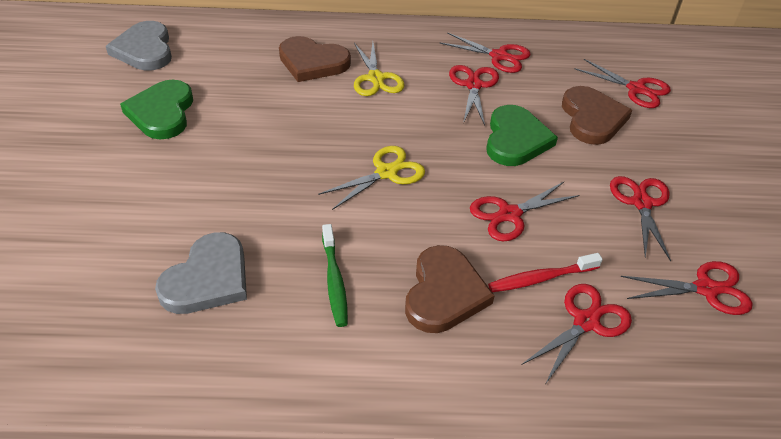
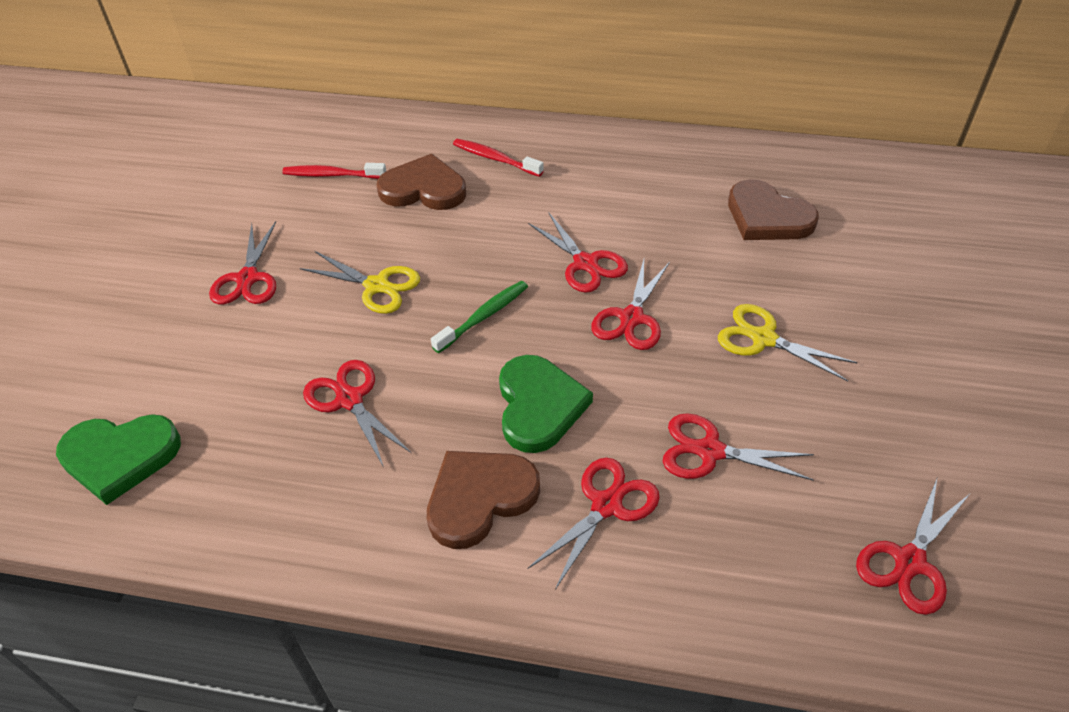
grey heart: 2 -> 0
red toothbrush: 1 -> 2

